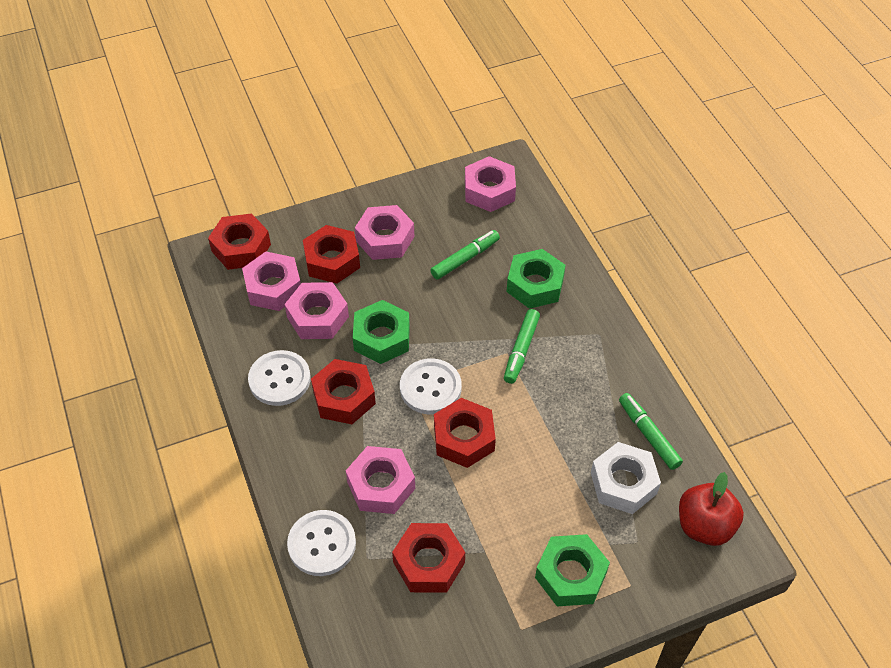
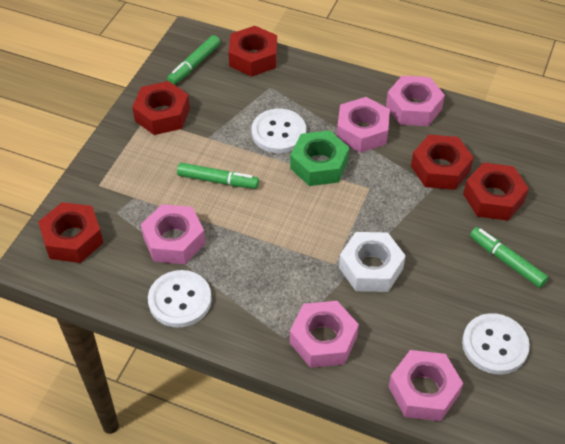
green nut: 3 -> 1
red apple: 1 -> 0

